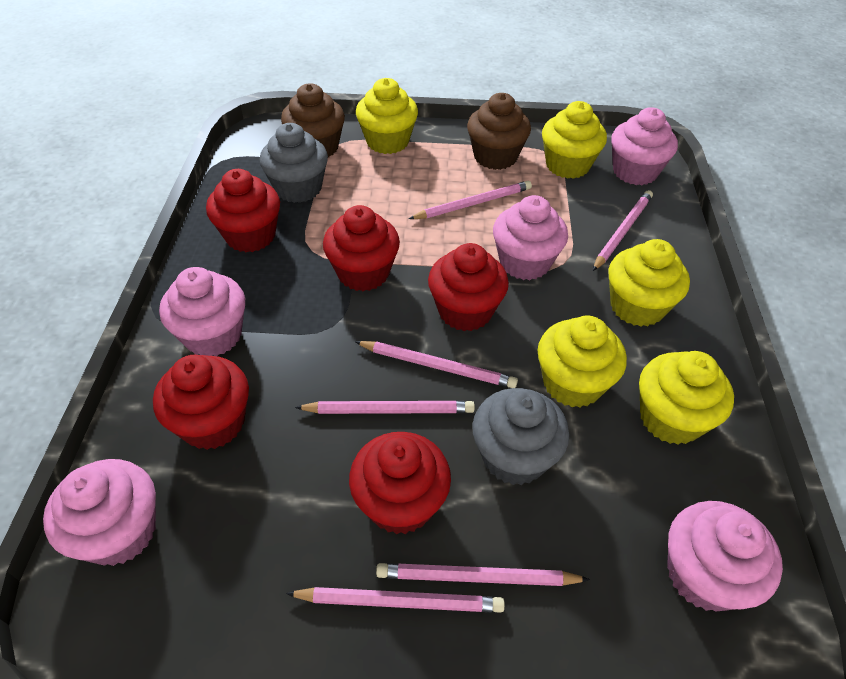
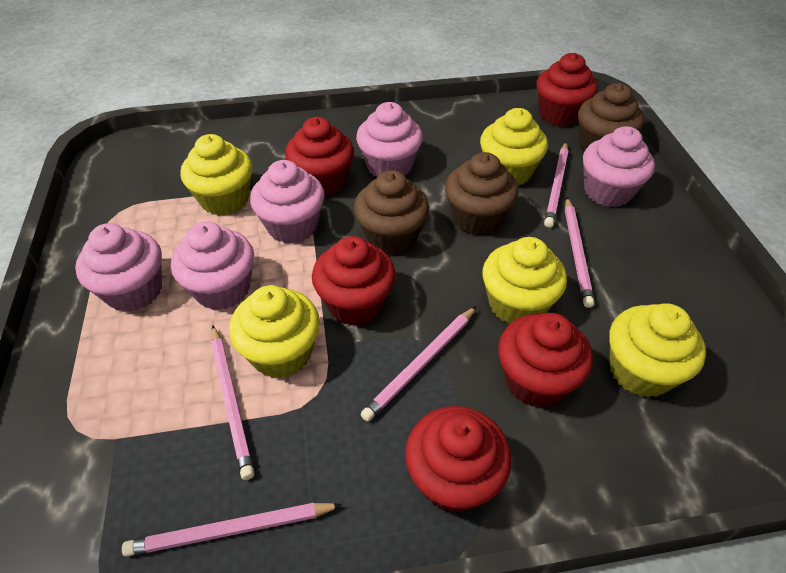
brown cupcake: 2 -> 3
grey cupcake: 2 -> 0
pink pencil: 6 -> 5

